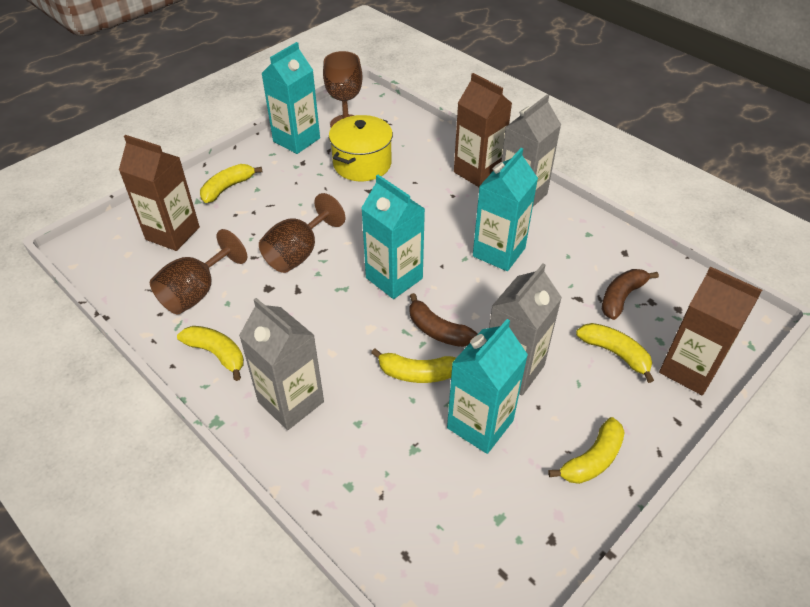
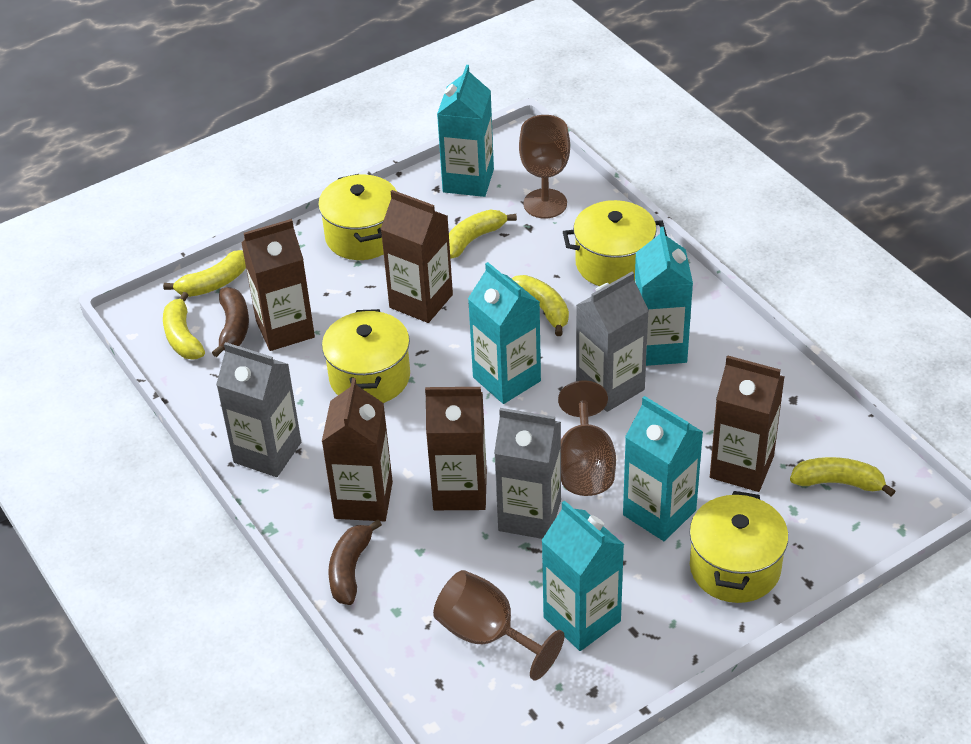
brown carton: 3 -> 5
turquoise carton: 4 -> 5
yellow pot: 1 -> 4

